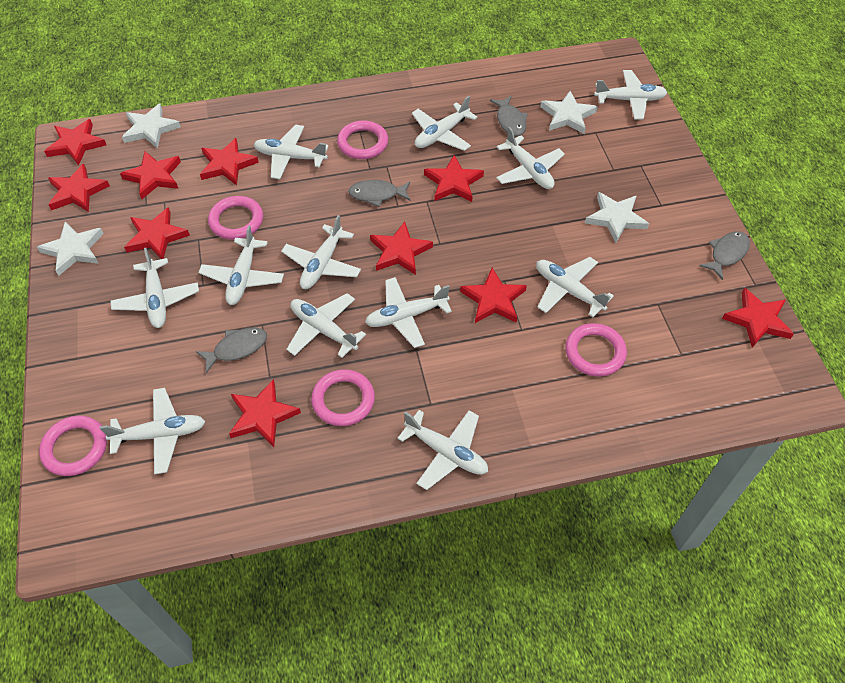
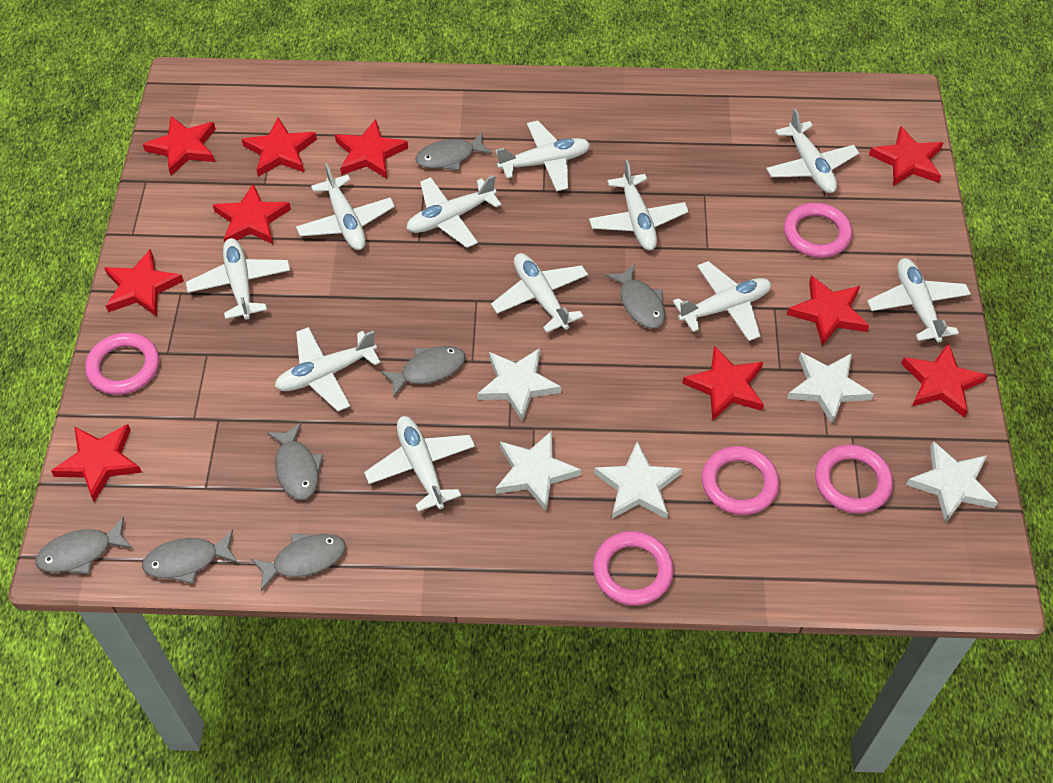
grey fish: 4 -> 7
white plane: 12 -> 11
white star: 4 -> 5

